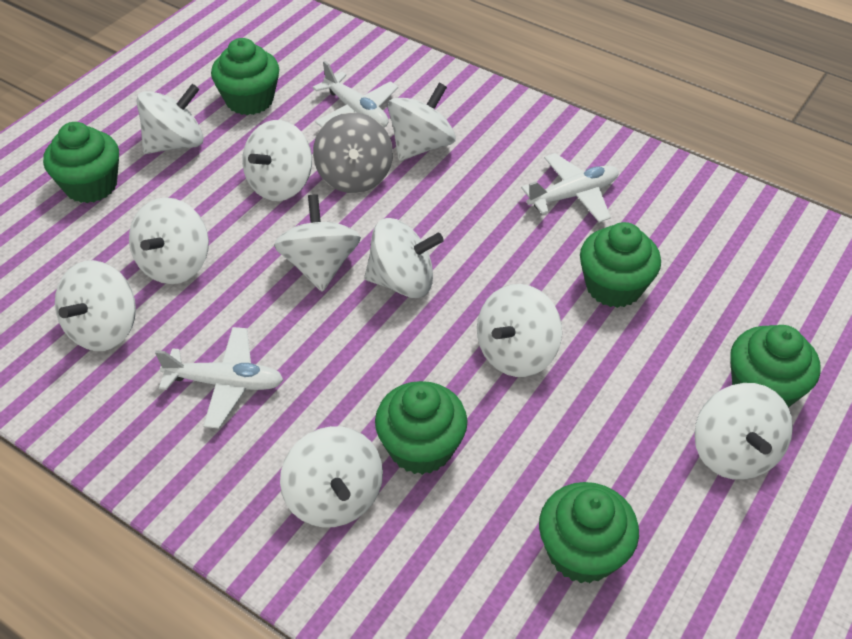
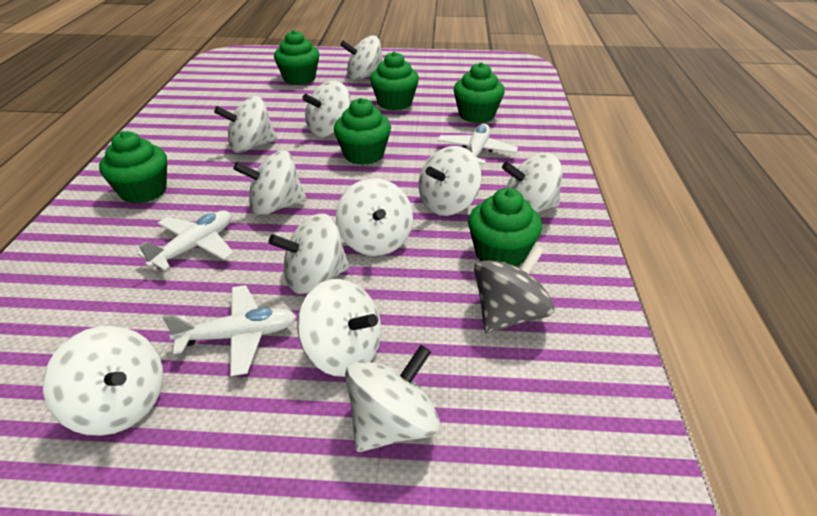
white spinning top: 10 -> 11

